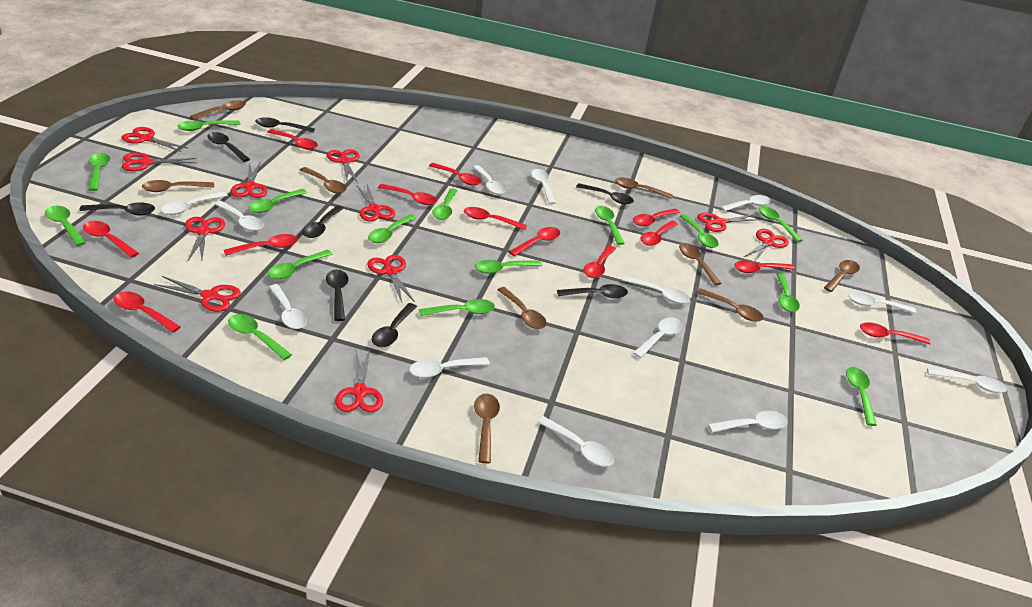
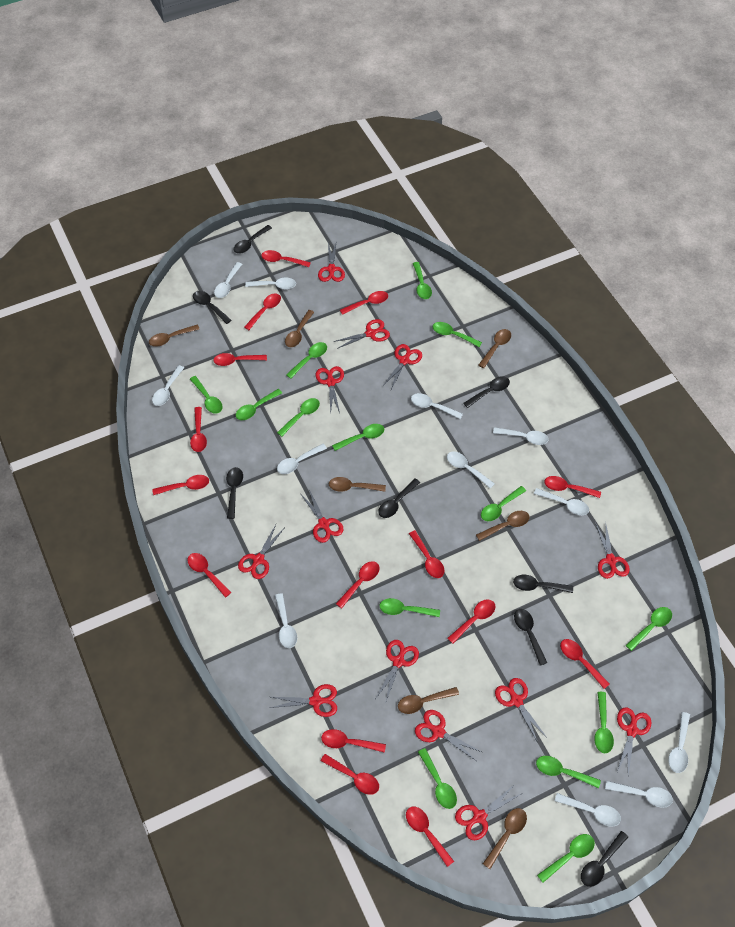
brown spoon: 9 -> 7
green spoon: 15 -> 14
red scissors: 11 -> 13
red spoon: 13 -> 15
white spoon: 13 -> 12

